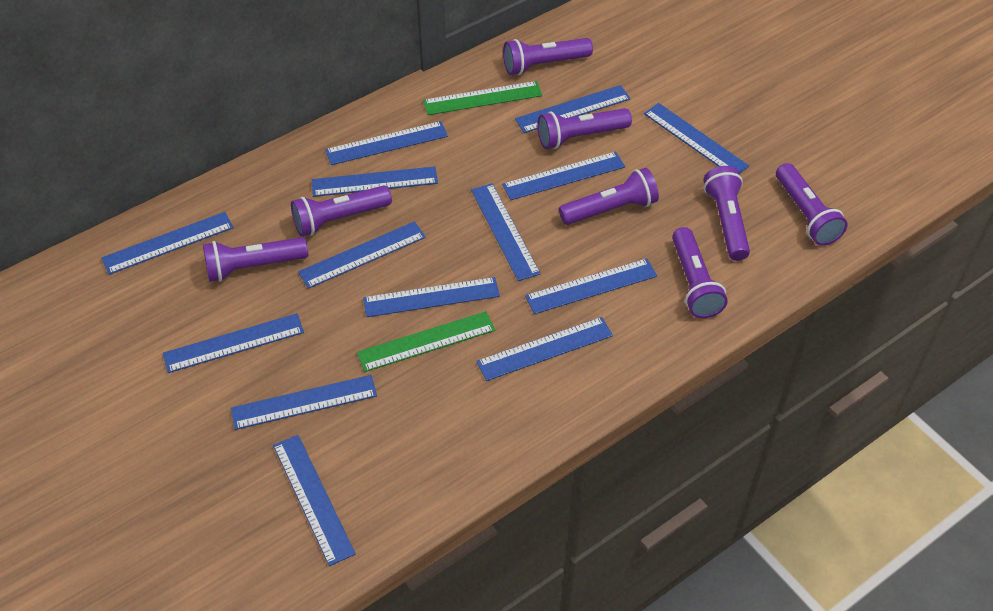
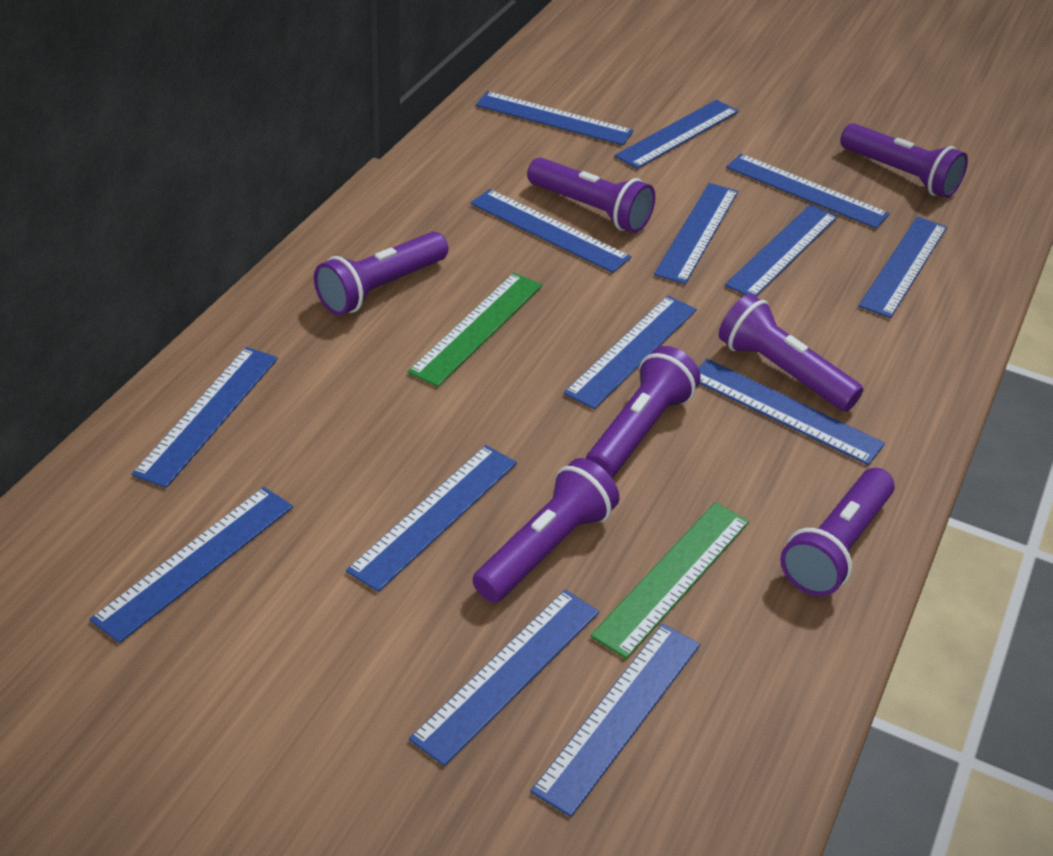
purple flashlight: 8 -> 7

